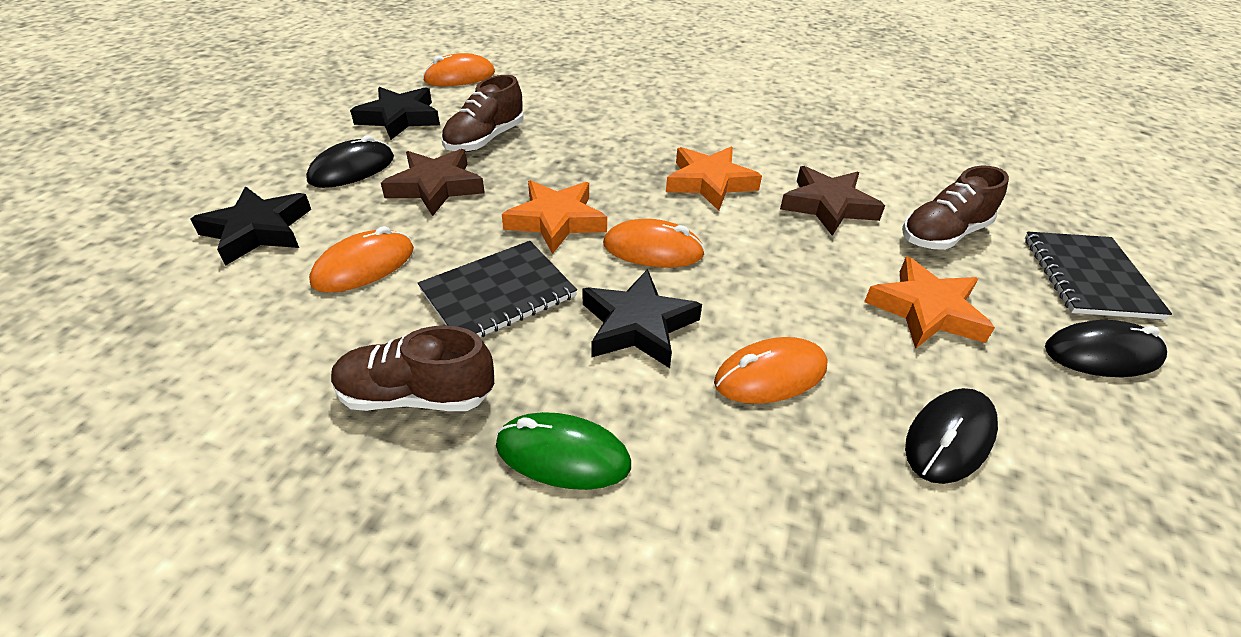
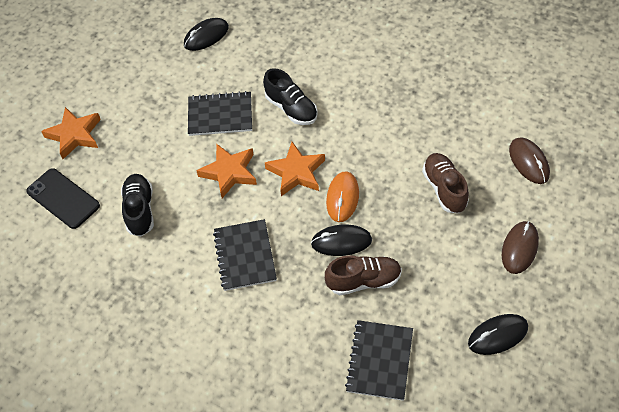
black notebook: 2 -> 3
black phone: 0 -> 1
black shoe: 0 -> 2
black star: 3 -> 0
brown mouse: 0 -> 2
brown shoe: 3 -> 2
brown star: 2 -> 0
green mouse: 1 -> 0
orange mouse: 4 -> 1

